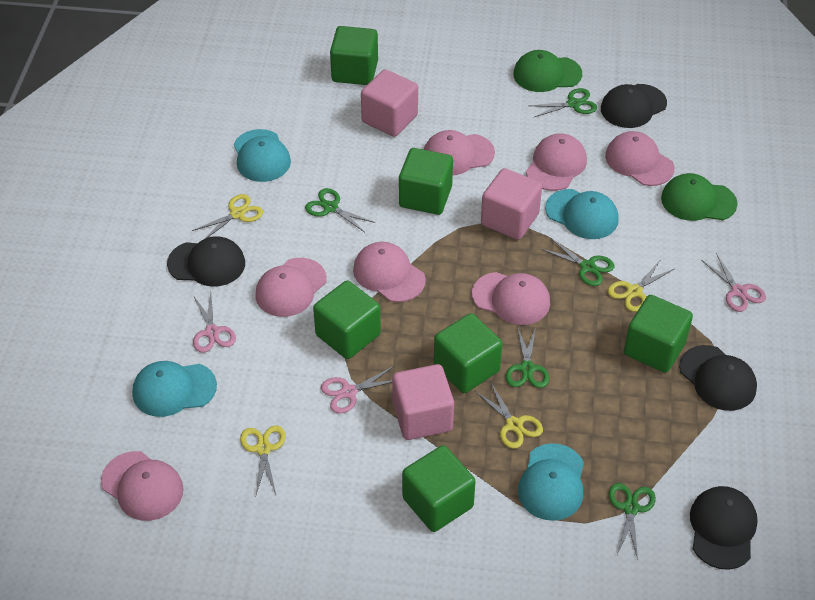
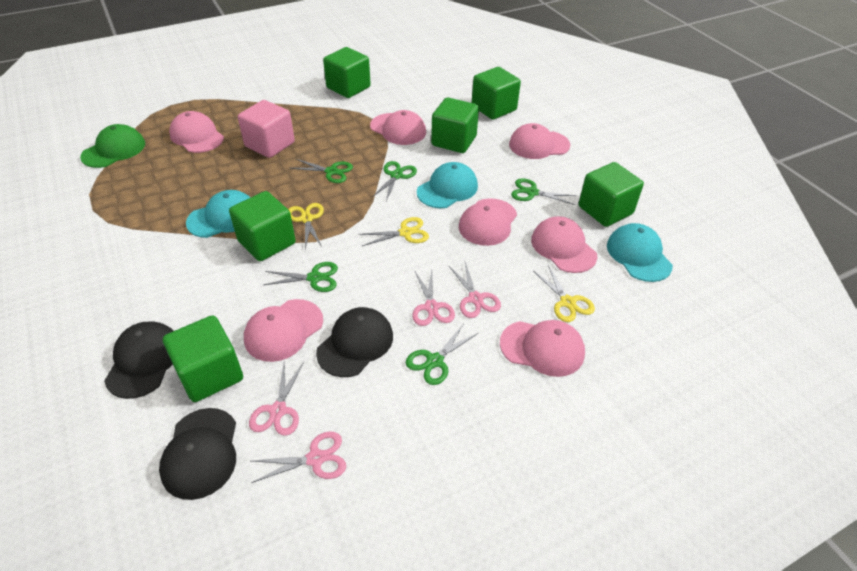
black cap: 4 -> 3
green cap: 2 -> 1
pink cube: 3 -> 1
pink scissors: 3 -> 4
turquoise cap: 4 -> 3
yellow scissors: 4 -> 3

